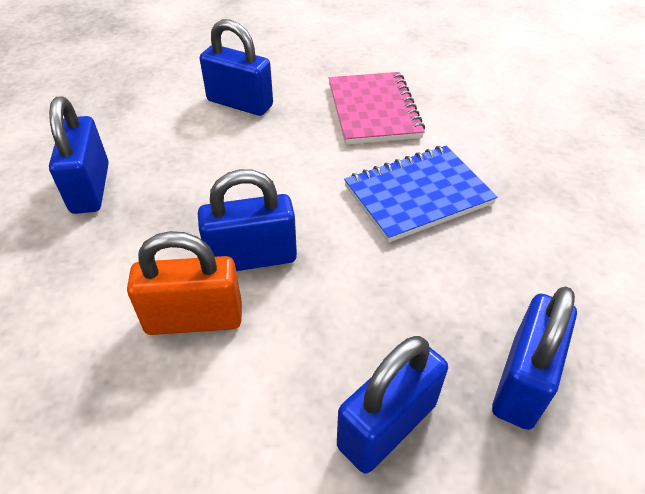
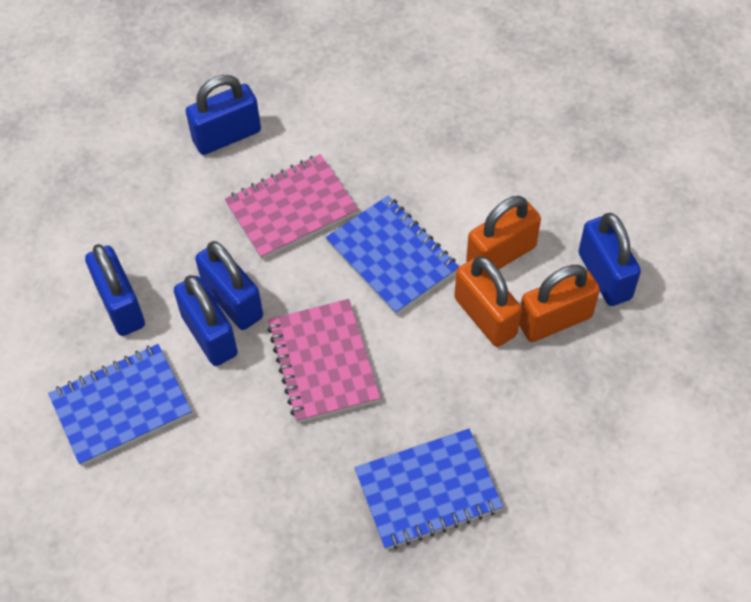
blue notebook: 1 -> 3
orange padlock: 1 -> 3
pink notebook: 1 -> 2

